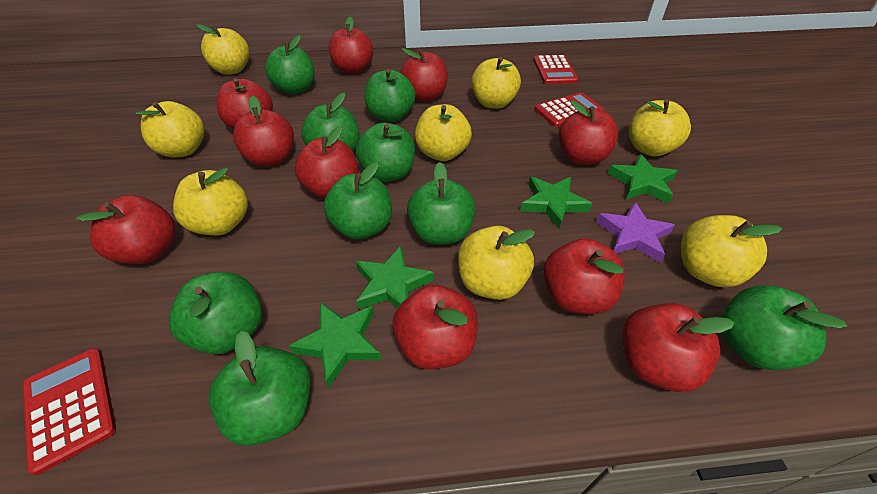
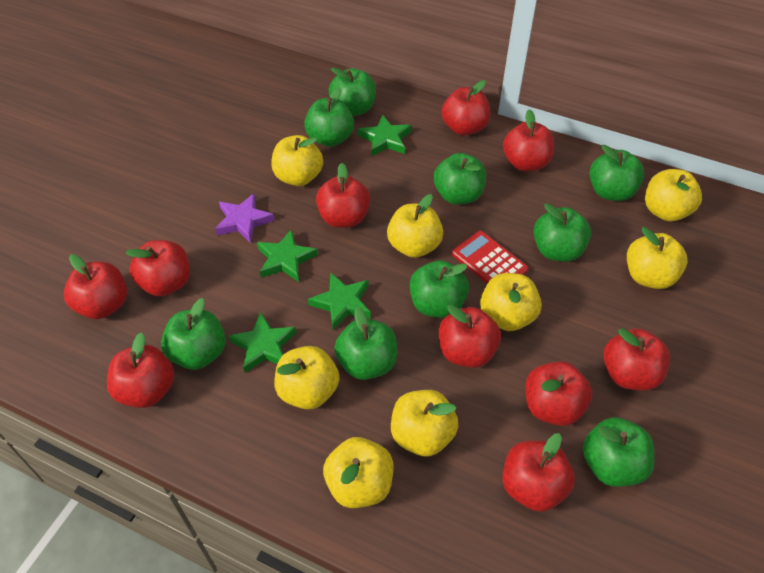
red calculator: 3 -> 1

